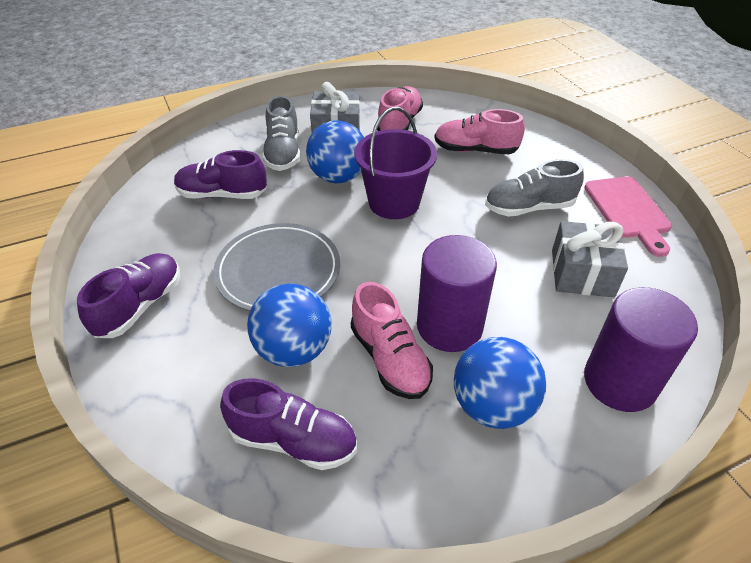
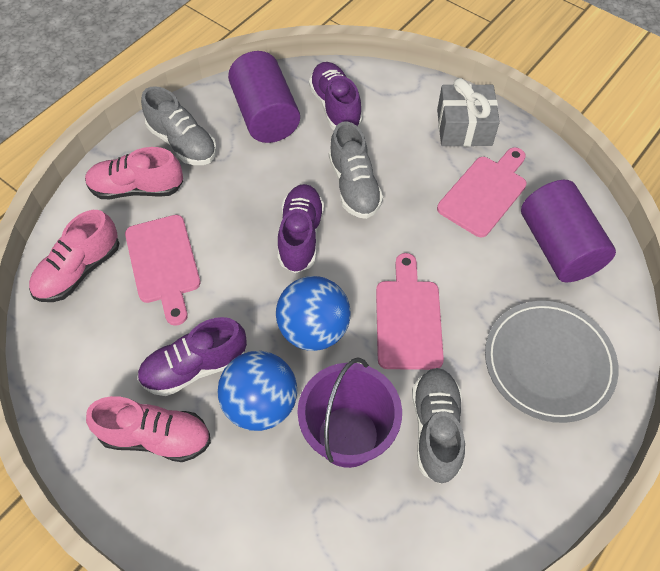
blue ball: 3 -> 2
grey gift: 2 -> 1
grey shoe: 2 -> 3
pink cutting board: 1 -> 3

